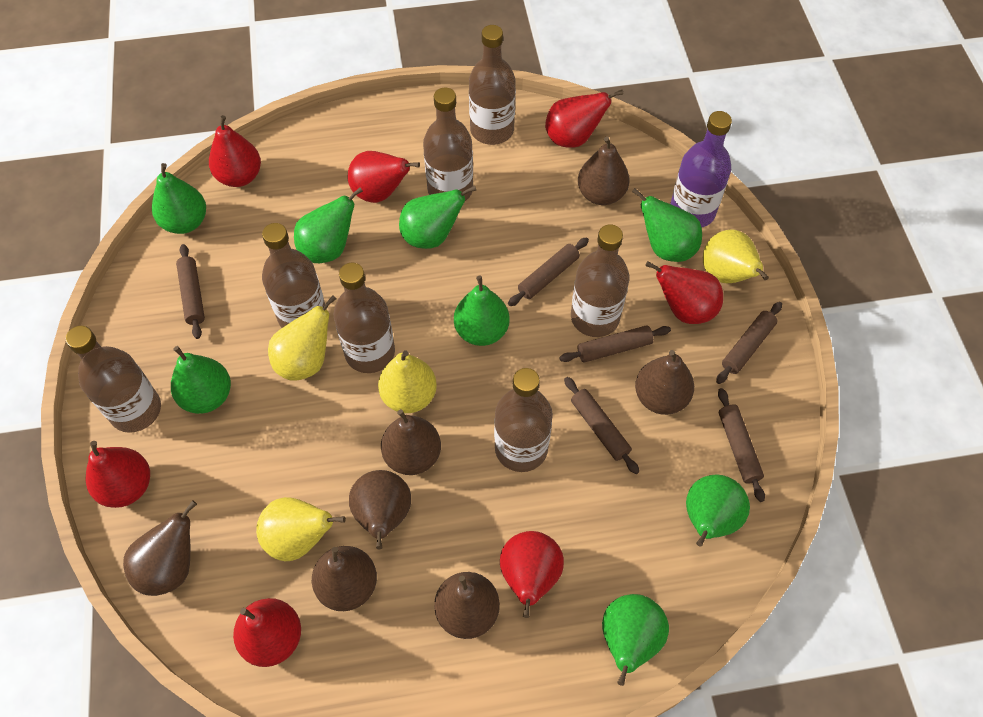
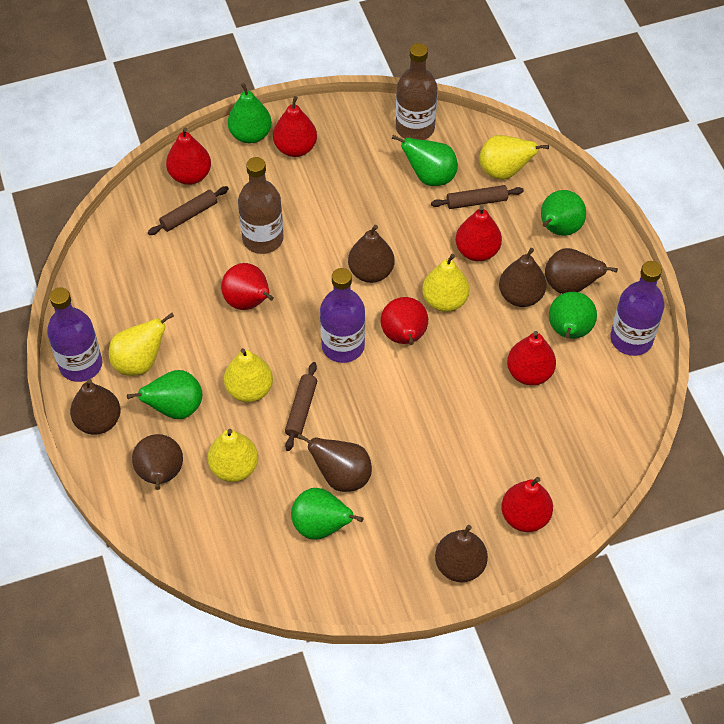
brown bottle: 7 -> 2
brown rolling pin: 6 -> 3
green pear: 8 -> 6
purple bottle: 1 -> 3
yellow pear: 4 -> 5

